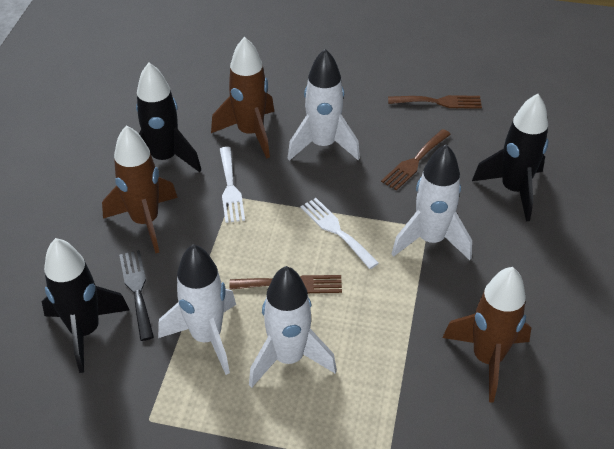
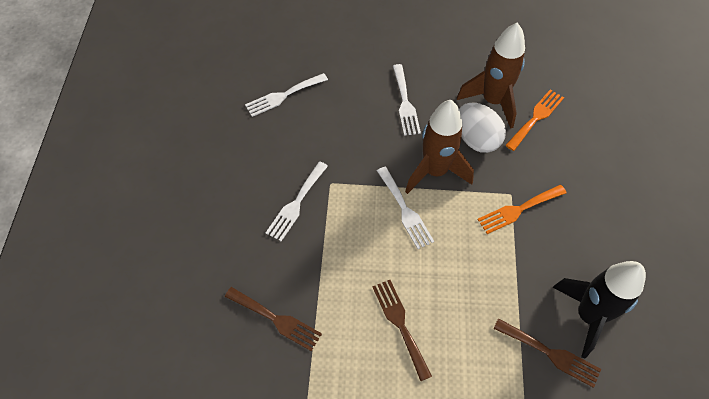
black fork: 1 -> 0
black rocket: 3 -> 1
brown rocket: 3 -> 2
orange fork: 0 -> 2
white egg: 0 -> 1
white fork: 2 -> 4
white rocket: 4 -> 0

